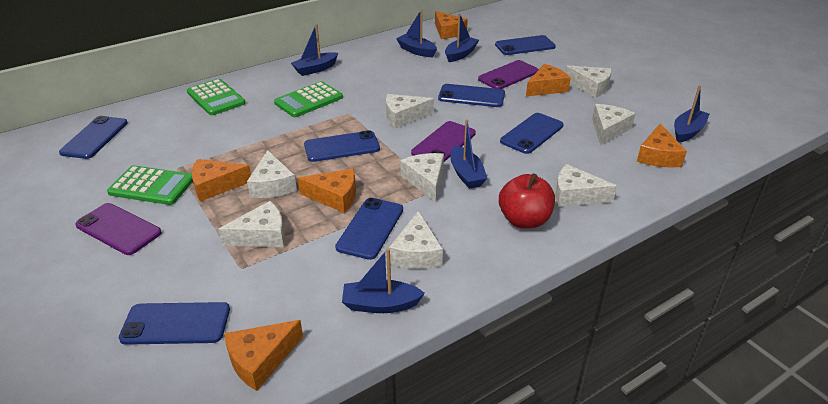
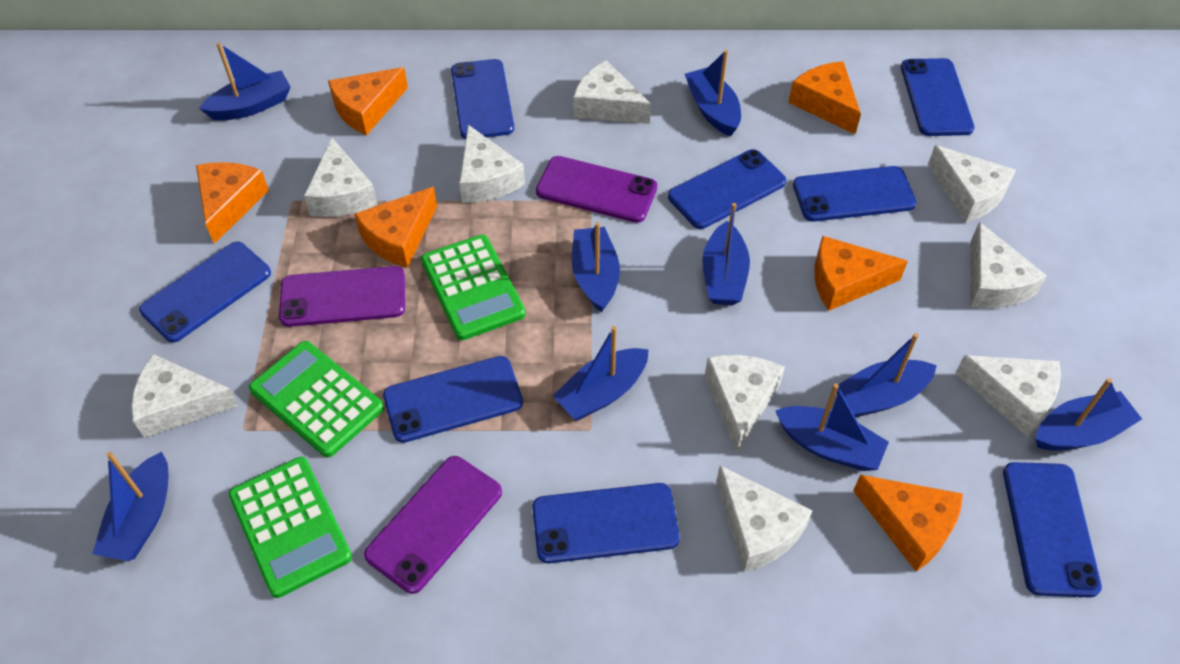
blue boat: 6 -> 9
blue phone: 7 -> 8
red apple: 1 -> 0
white cheese: 8 -> 9

